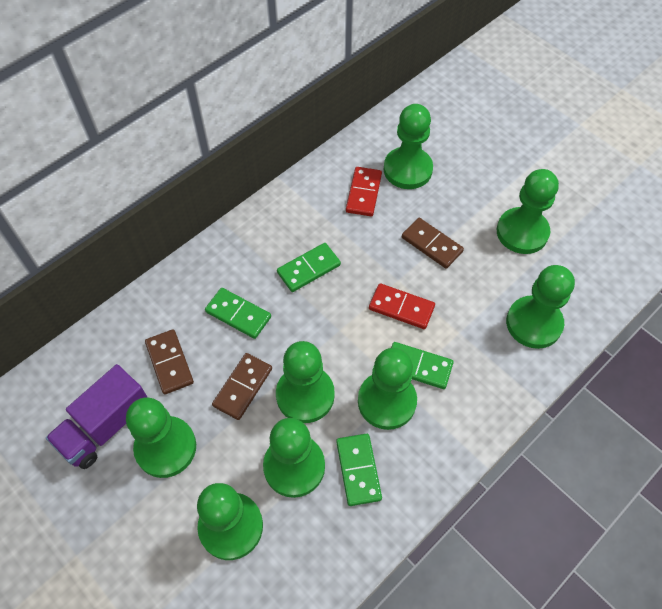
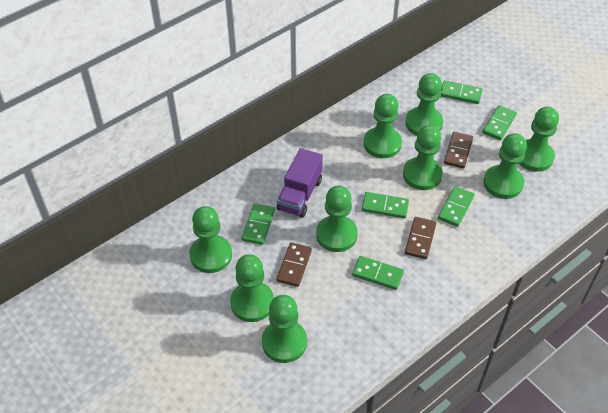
green domino: 4 -> 6
green pawn: 8 -> 9
red domino: 2 -> 0

